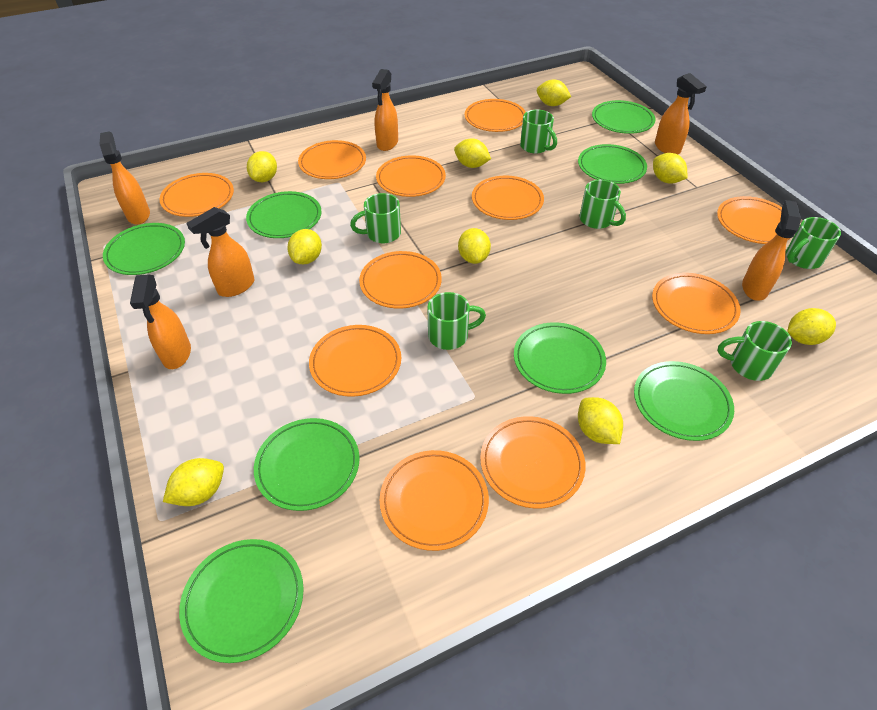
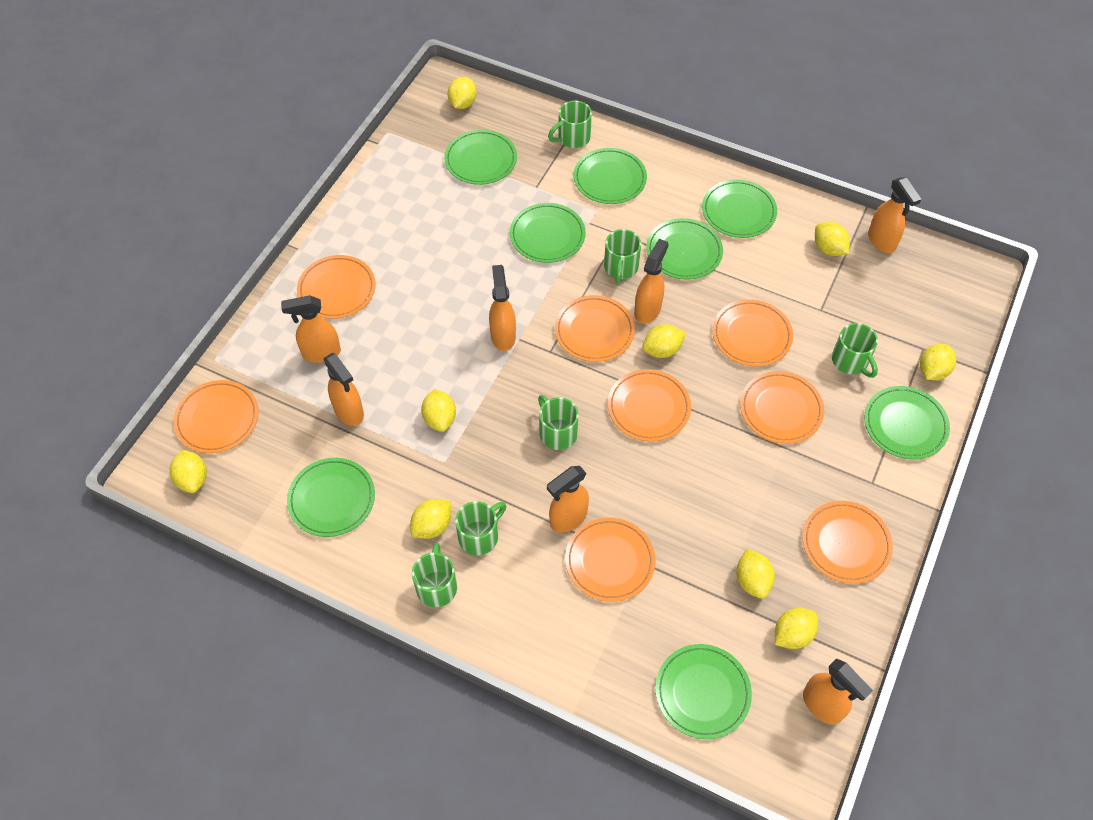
orange plate: 11 -> 8
orange spray bottle: 6 -> 7

